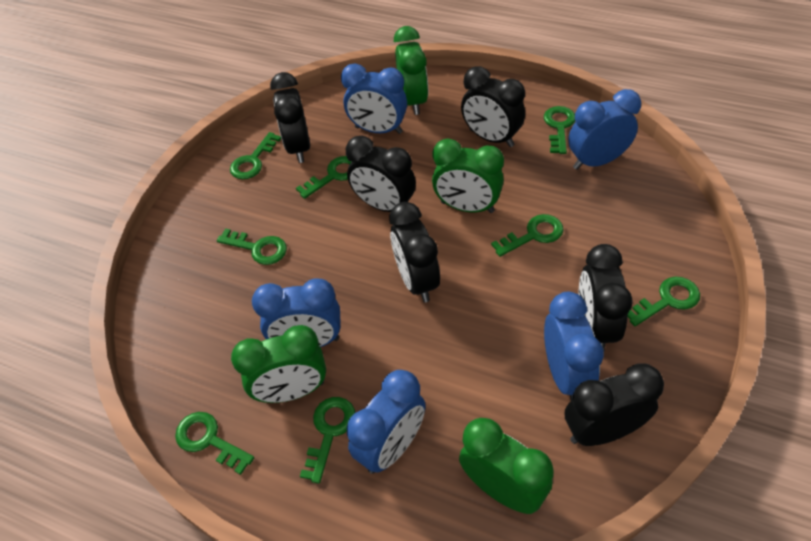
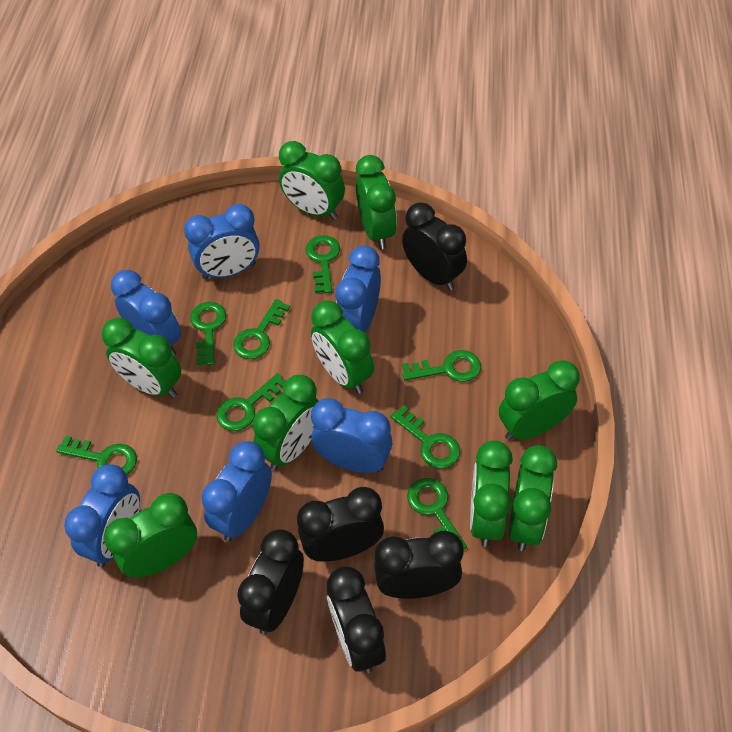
black clock: 6 -> 5
blue clock: 5 -> 6
green clock: 4 -> 9

